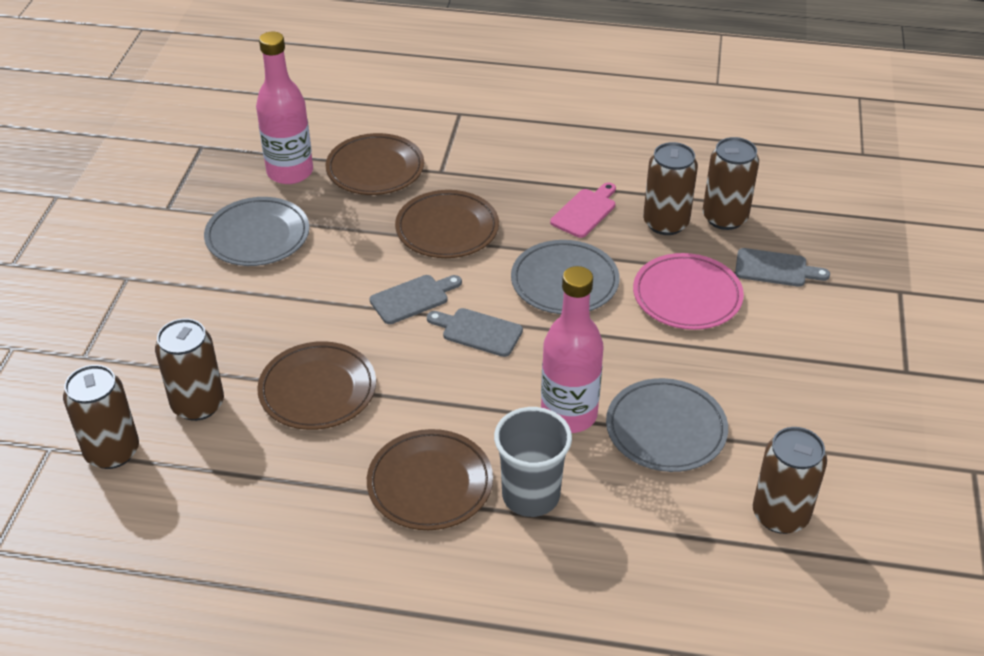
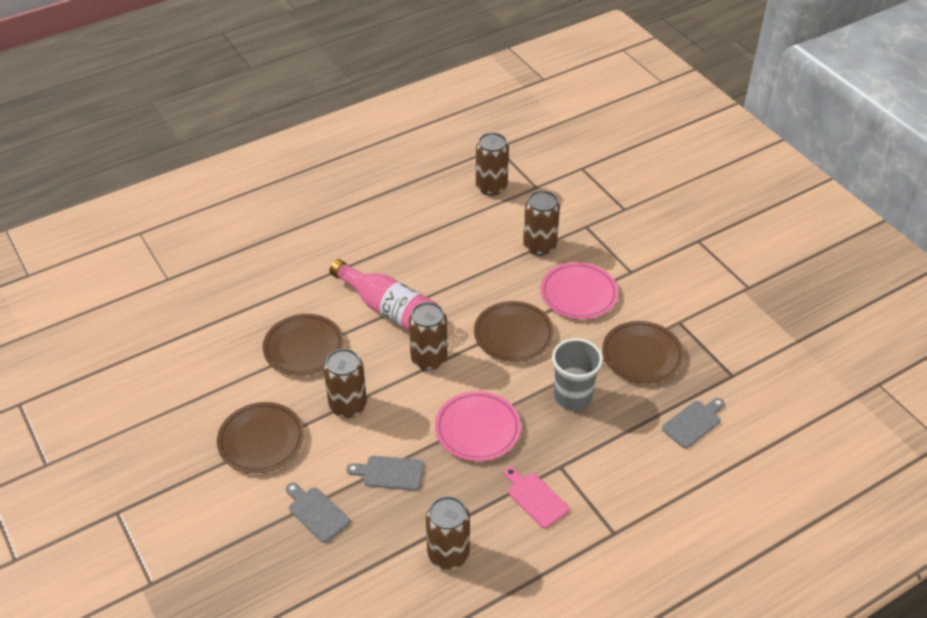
grey plate: 3 -> 0
pink bottle: 2 -> 1
pink plate: 1 -> 2

